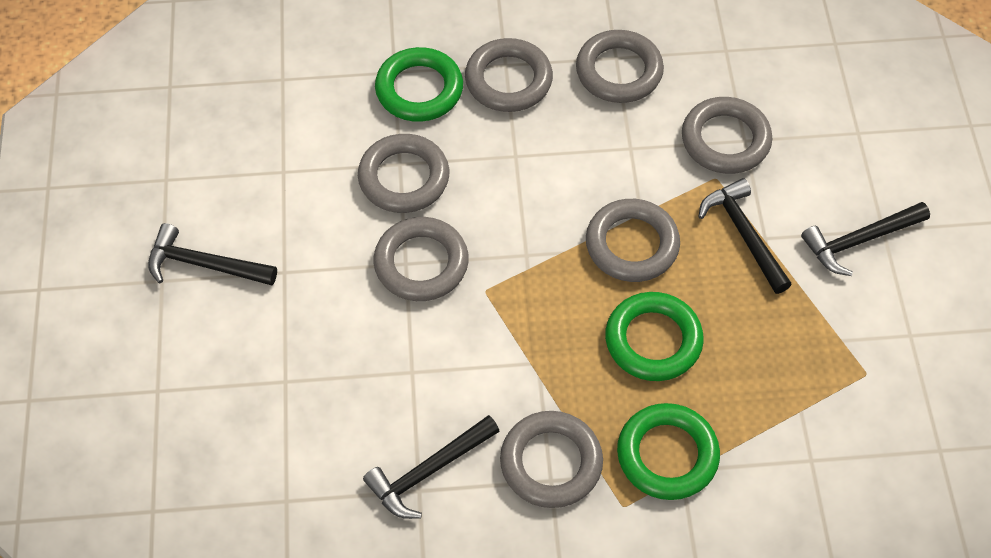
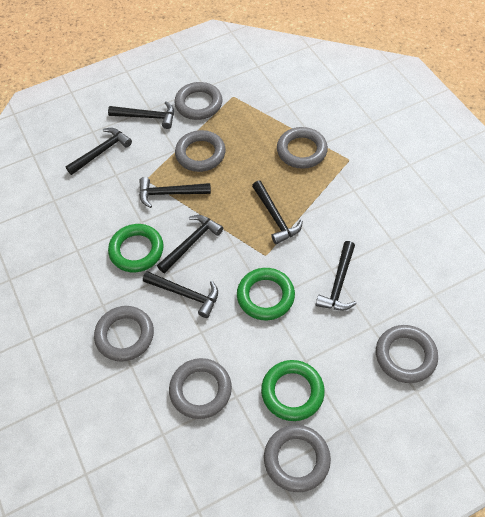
black hammer: 4 -> 7

